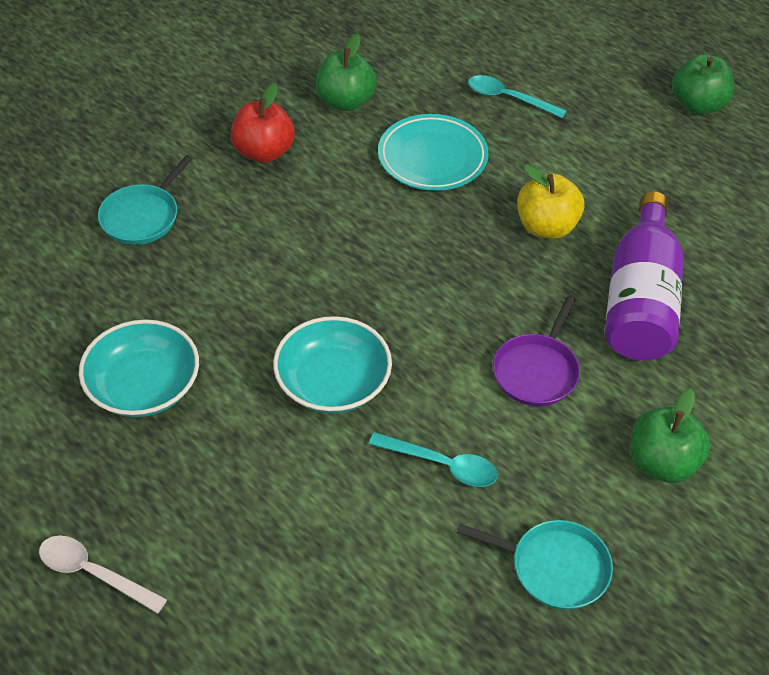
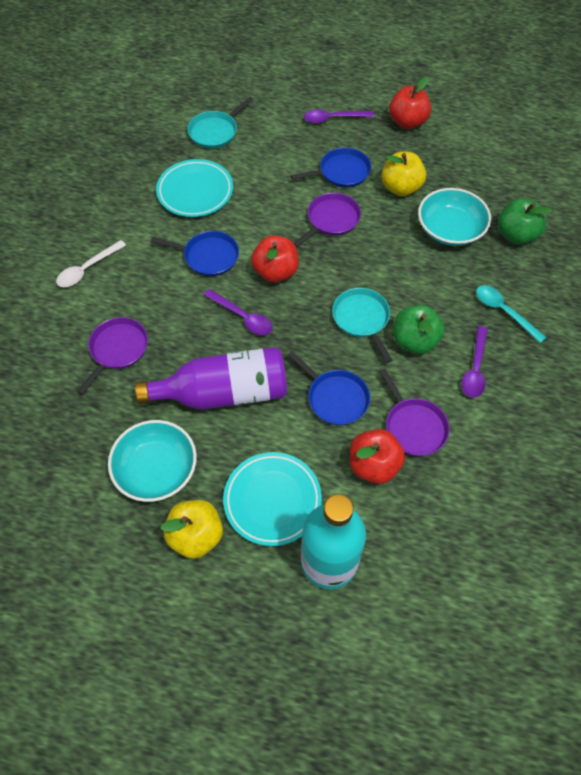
blue pan: 0 -> 3
green apple: 3 -> 2
purple pan: 1 -> 3
purple spoon: 0 -> 3
red apple: 1 -> 3
turquoise bottle: 0 -> 1
turquoise plate: 1 -> 2
turquoise spoon: 2 -> 1
yellow apple: 1 -> 2

